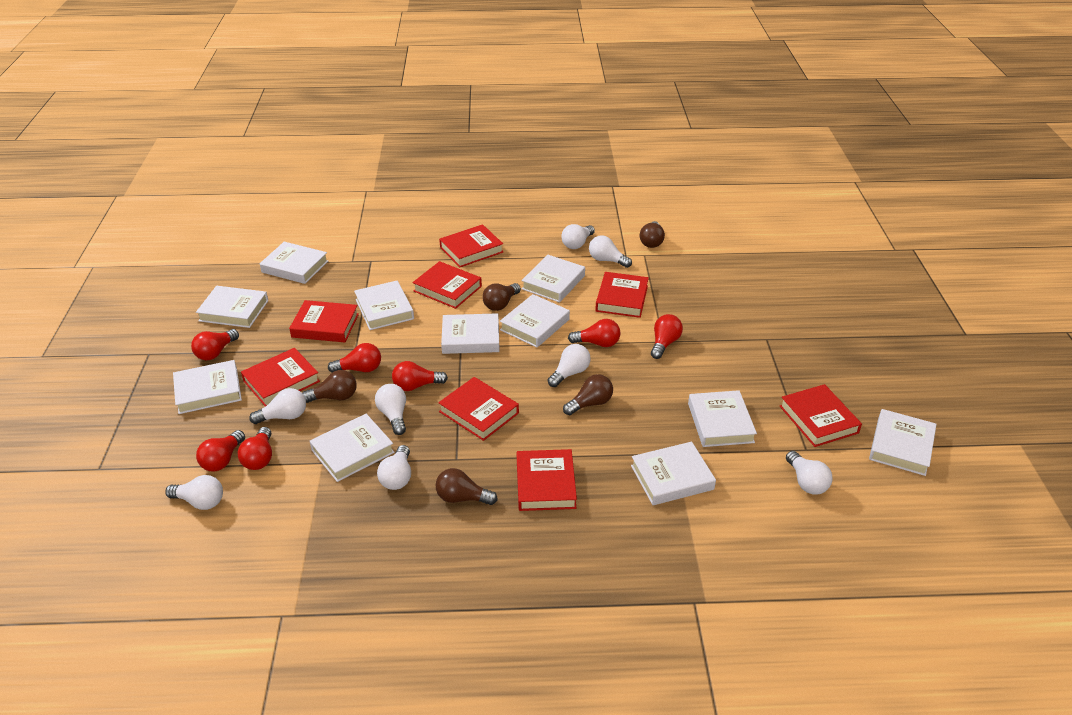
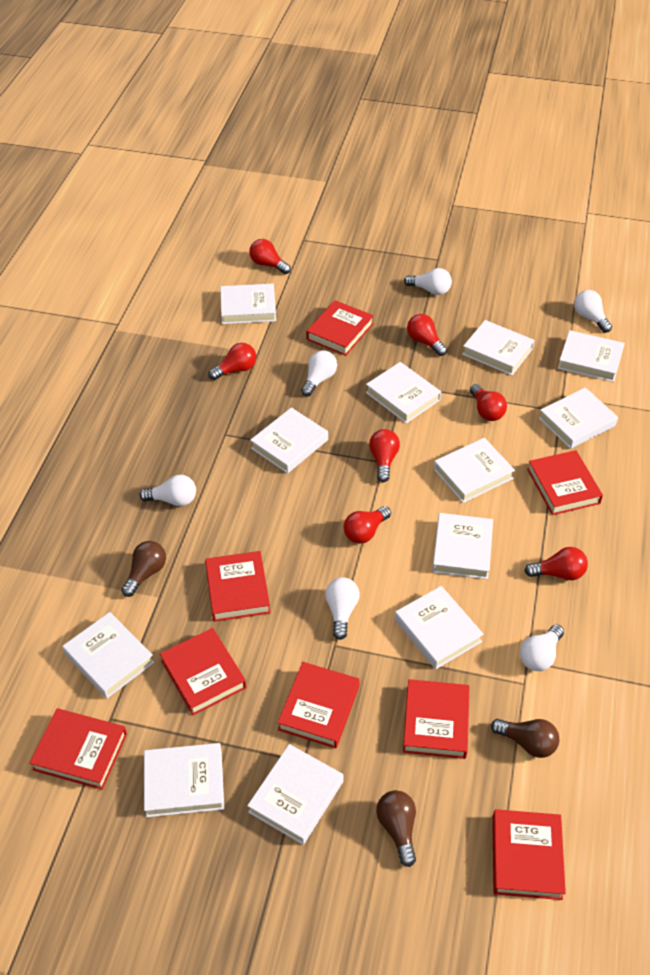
brown light bulb: 5 -> 3
white book: 11 -> 12
white light bulb: 8 -> 6

